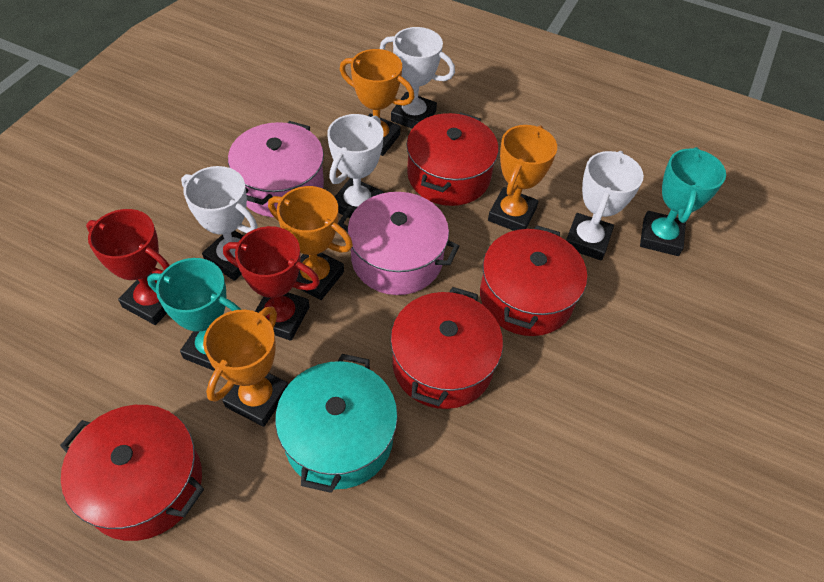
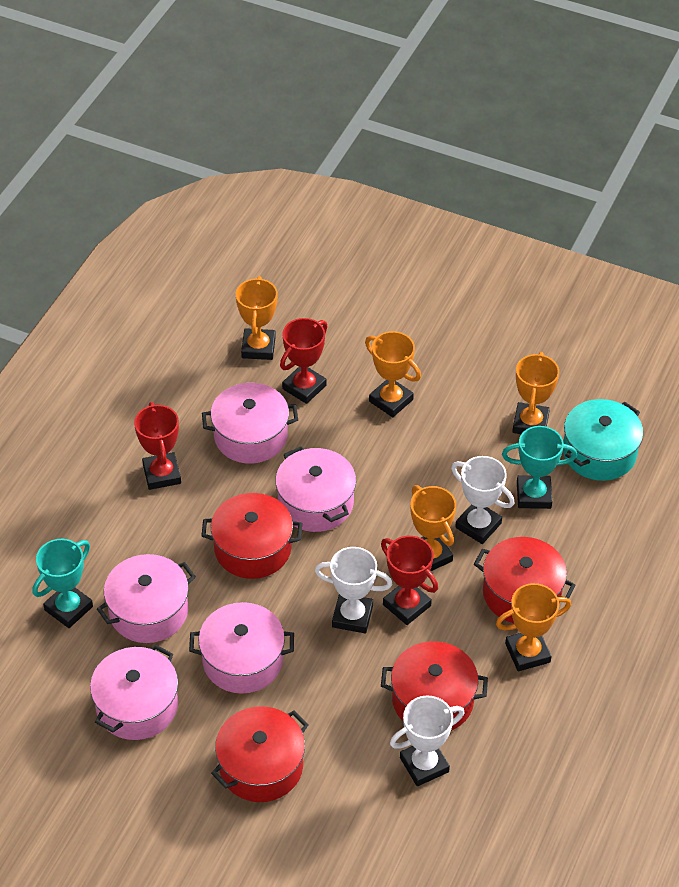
orange trophy: 4 -> 5
pink pot: 2 -> 5
red trophy: 2 -> 3
white trophy: 4 -> 3

